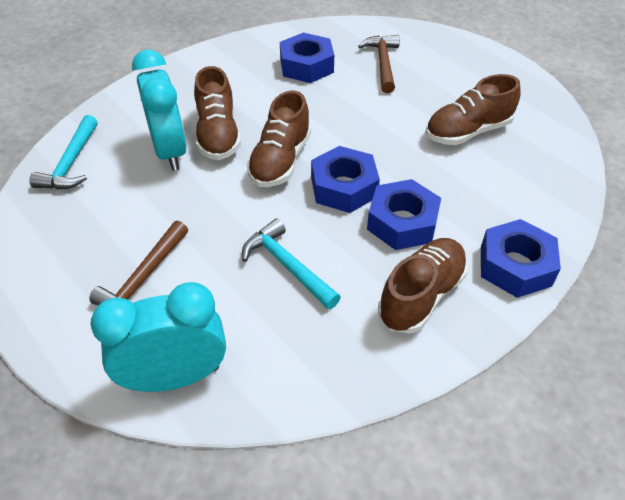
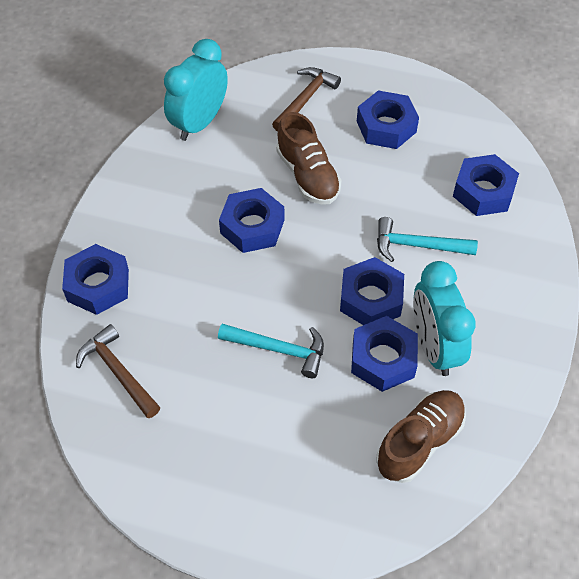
blue nut: 4 -> 6
brown shoe: 4 -> 2

